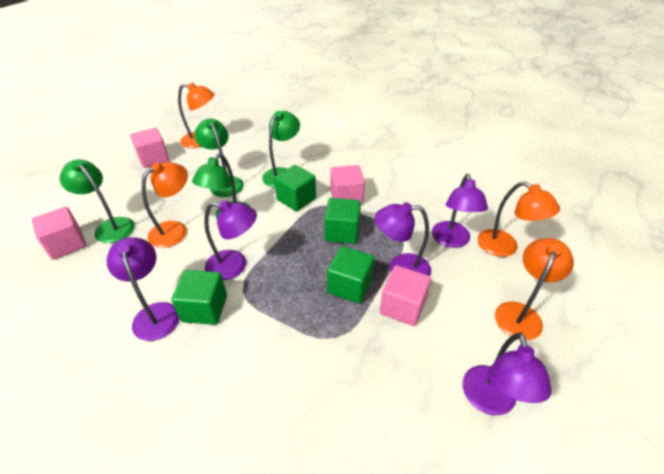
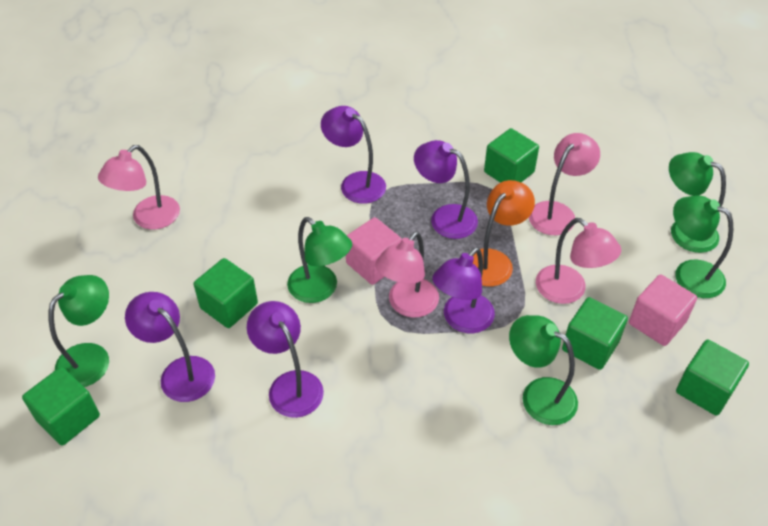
green cube: 4 -> 5
green lamp: 4 -> 5
orange lamp: 4 -> 1
pink cube: 4 -> 2
pink lamp: 0 -> 4

